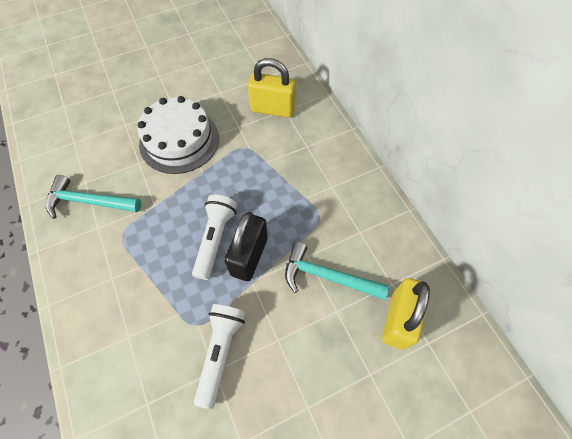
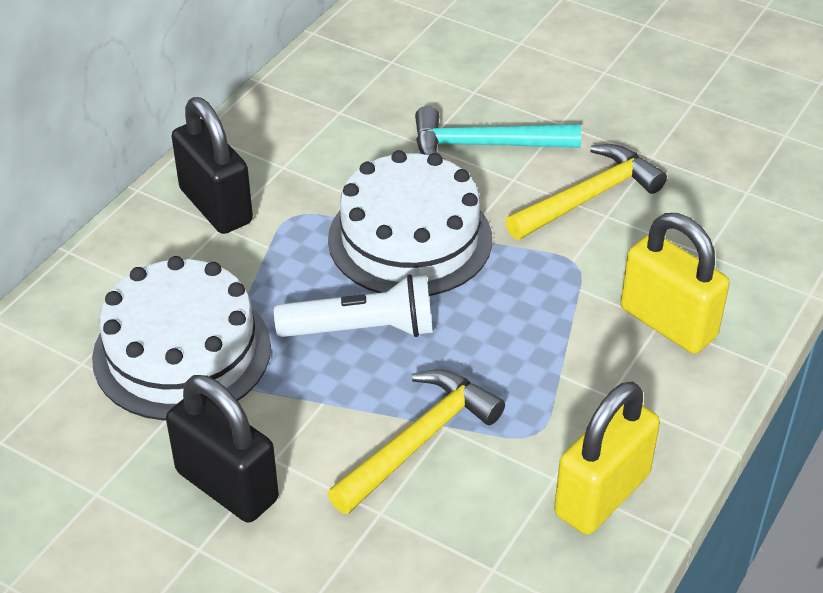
black padlock: 1 -> 2
turquoise hammer: 2 -> 1
white cake: 1 -> 2
white flashlight: 2 -> 1
yellow hammer: 0 -> 2

